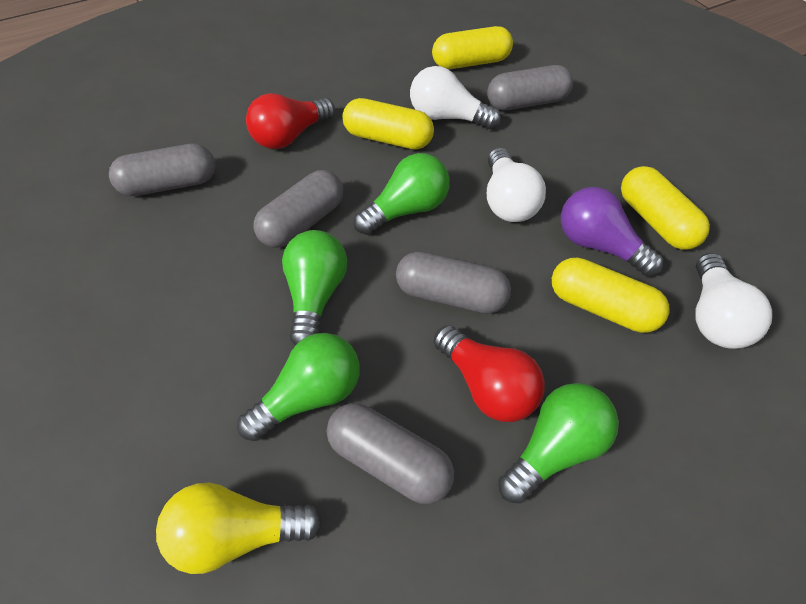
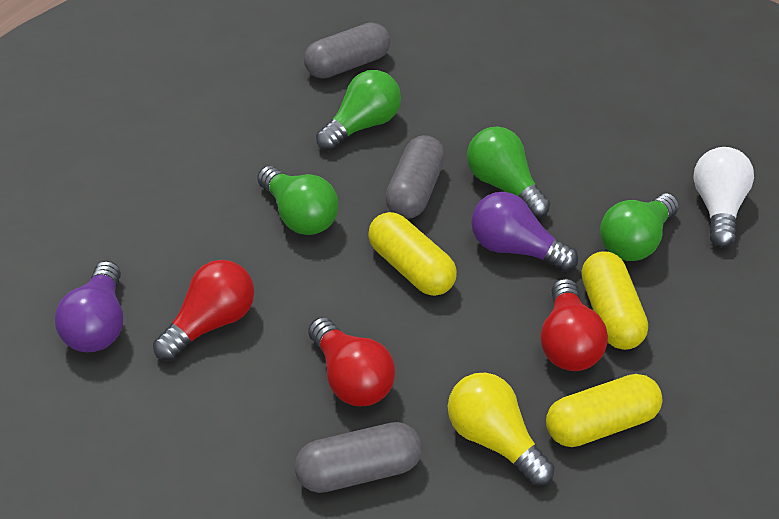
grey capsule: 5 -> 3
purple light bulb: 1 -> 2
red light bulb: 2 -> 3
white light bulb: 3 -> 1
yellow capsule: 4 -> 3

